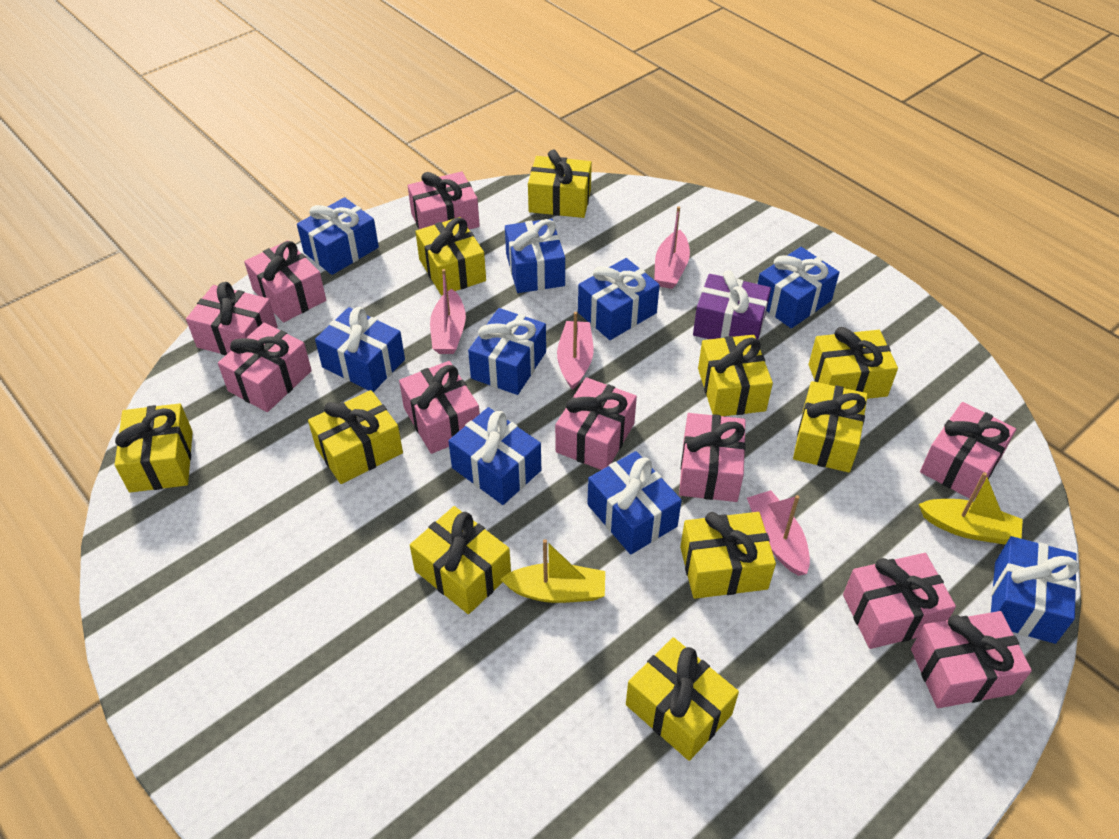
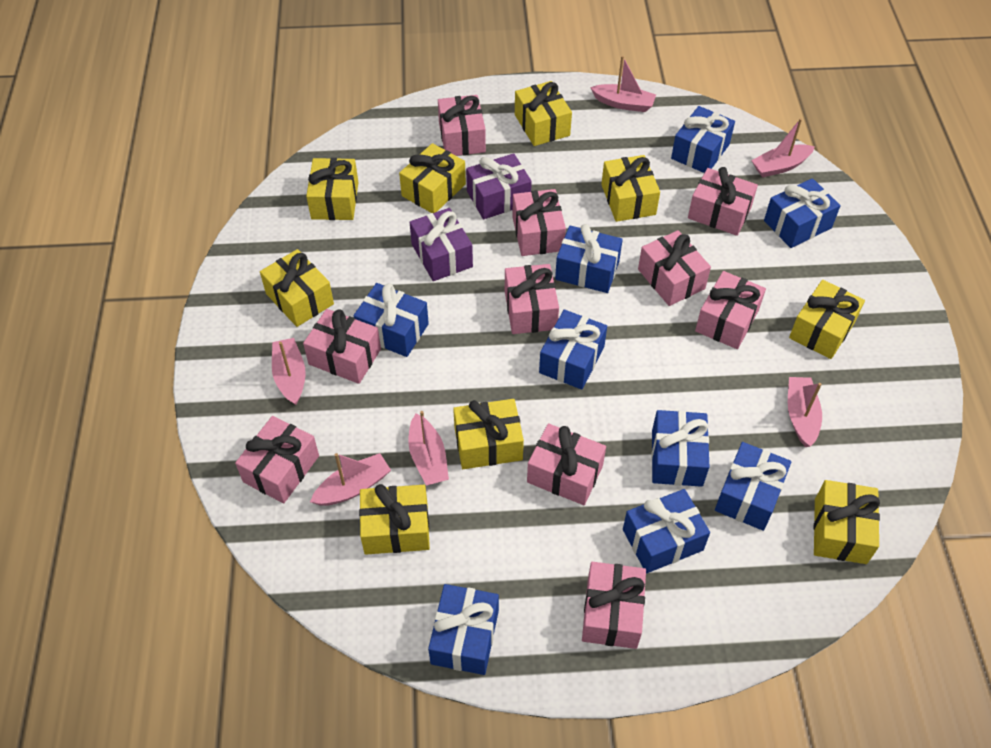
pink boat: 4 -> 6
purple gift: 1 -> 2
yellow boat: 2 -> 0
yellow gift: 10 -> 9

